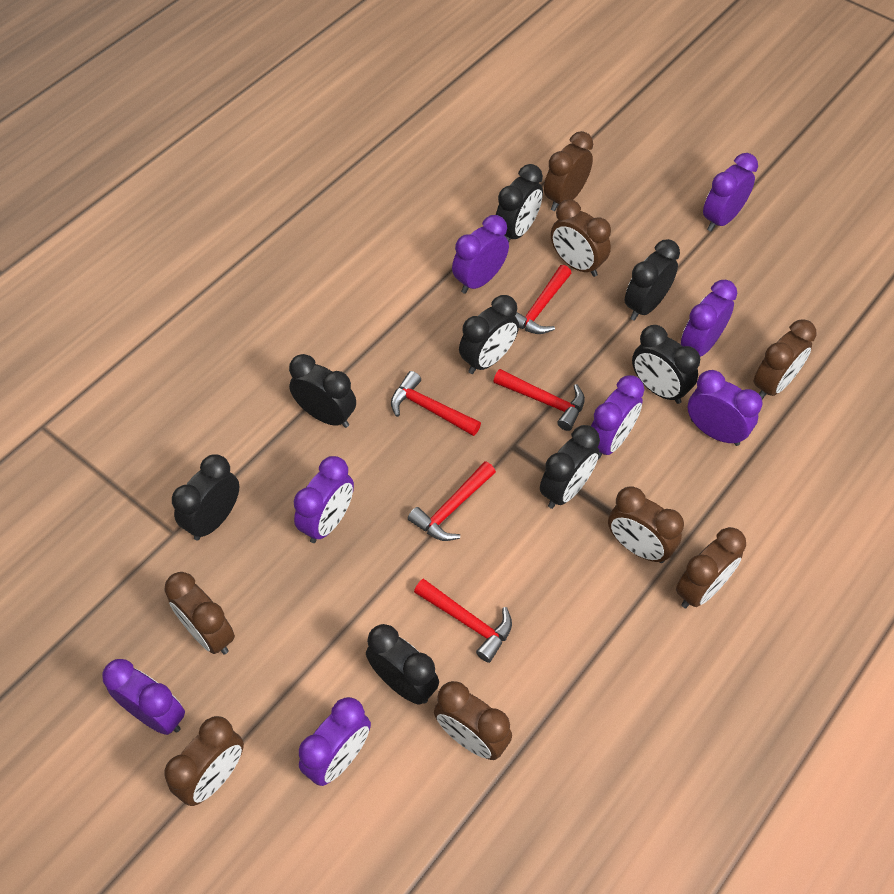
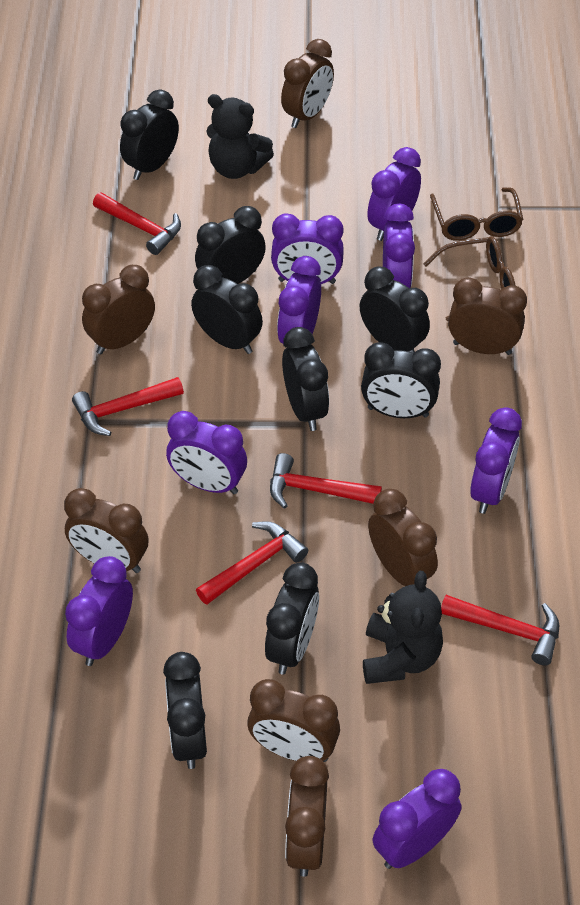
black teddy bear: 0 -> 2
brown clock: 8 -> 7
brown glasses: 0 -> 2

